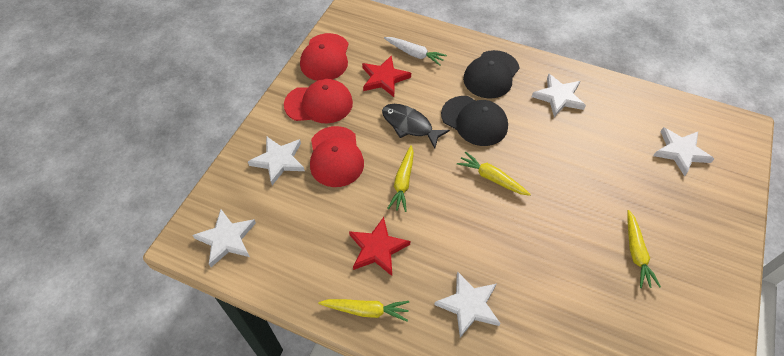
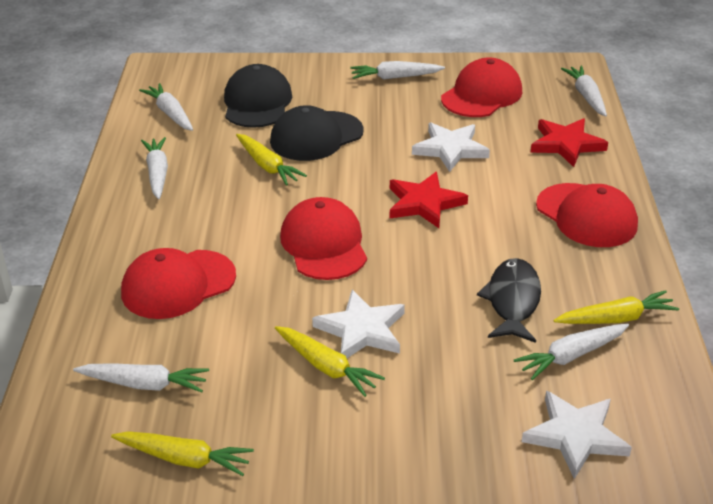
red cap: 3 -> 4
white carrot: 1 -> 6
white star: 5 -> 3

